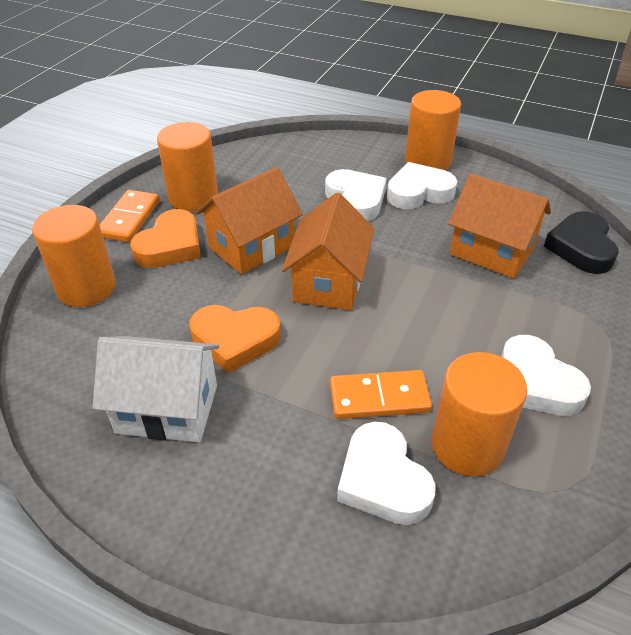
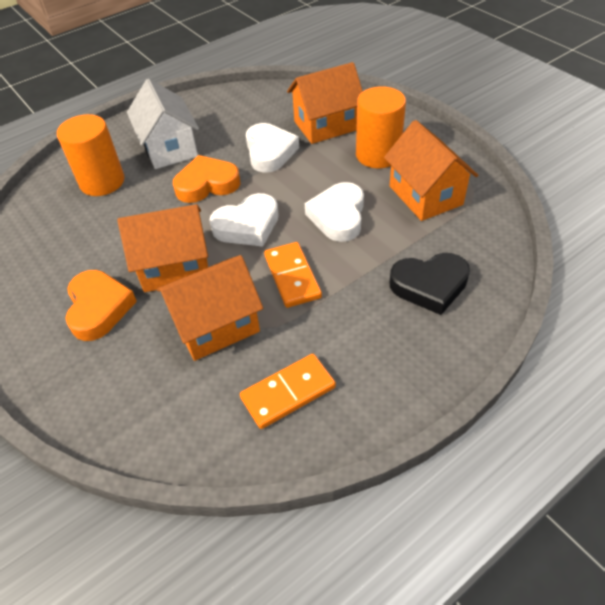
orange cylinder: 4 -> 2
orange house: 3 -> 4
white heart: 4 -> 3

